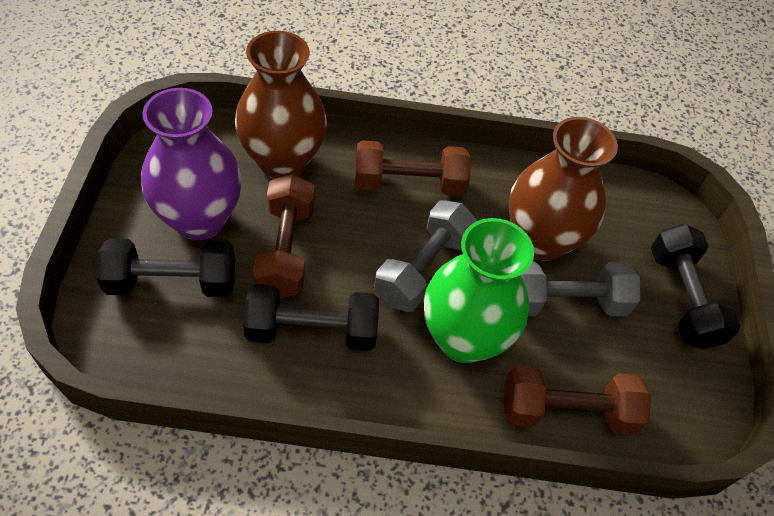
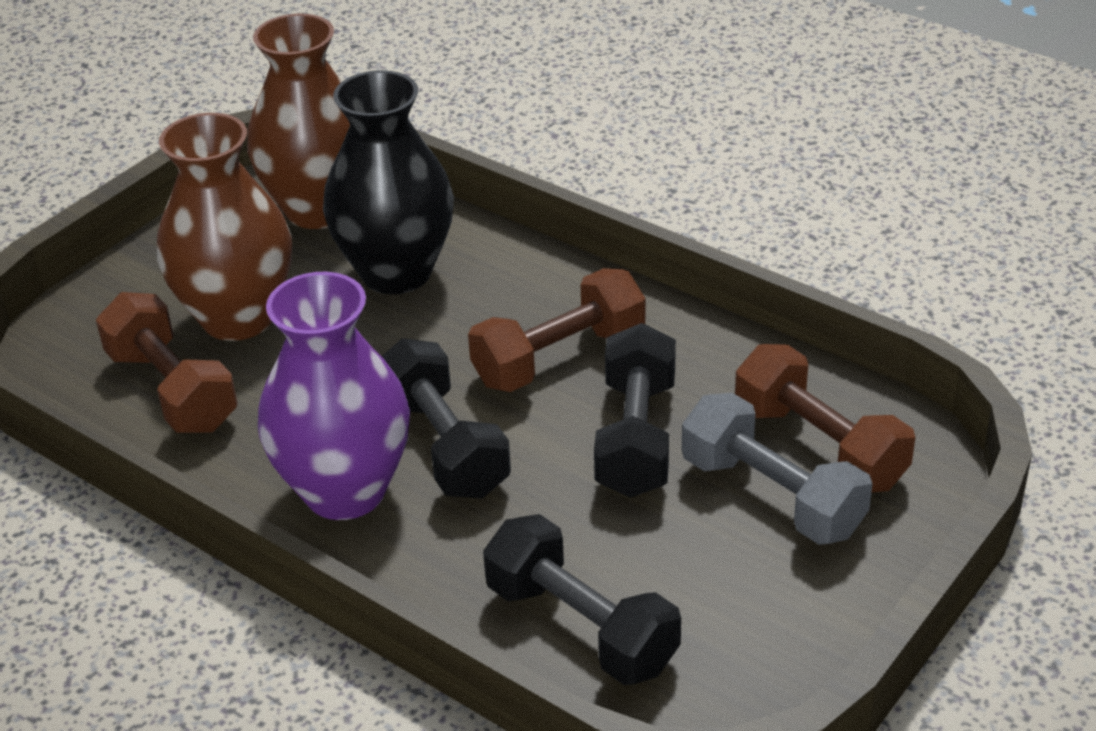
black vase: 0 -> 1
green vase: 1 -> 0
grey dumbbell: 2 -> 1

